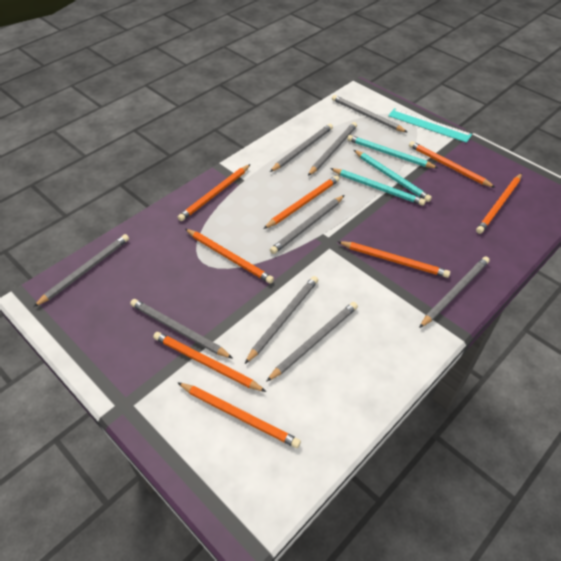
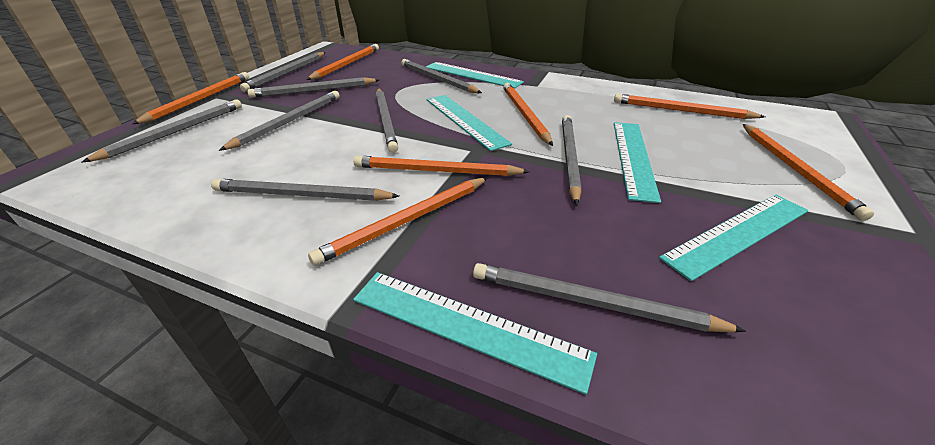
orange pencil: 8 -> 7
turquoise pencil: 3 -> 0
turquoise ruler: 1 -> 5

